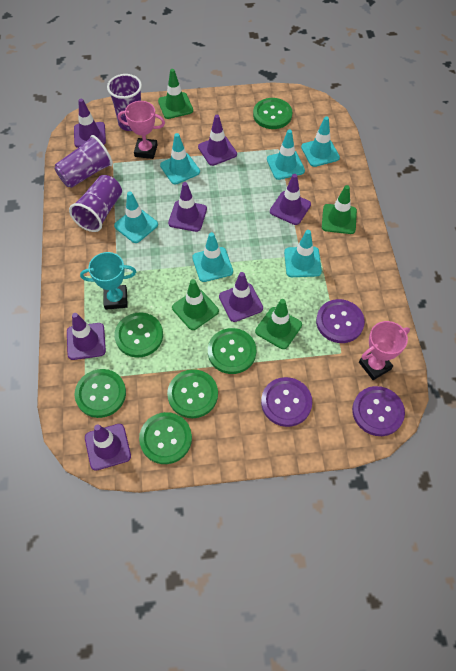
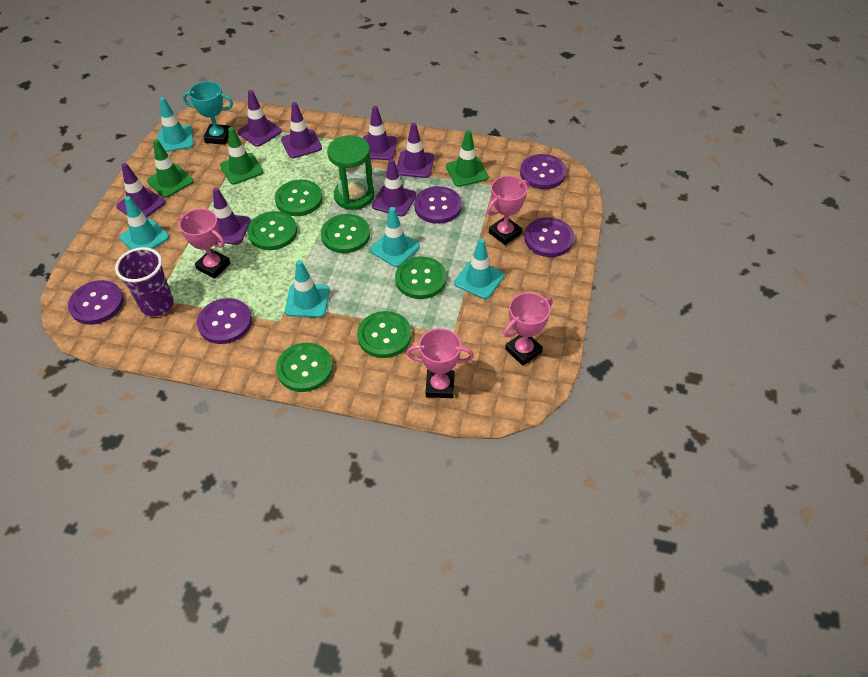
green hourglass: 0 -> 1
green traffic cone: 4 -> 3
pink trophy: 2 -> 4
purple button: 3 -> 5
purple cup: 3 -> 1
turquoise traffic cone: 6 -> 5

